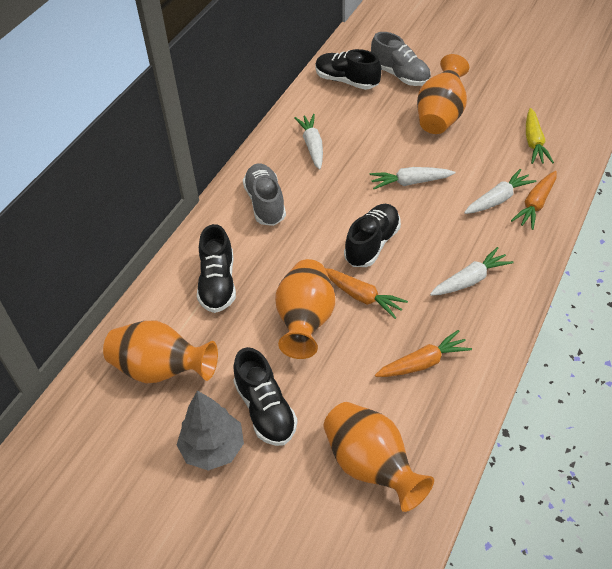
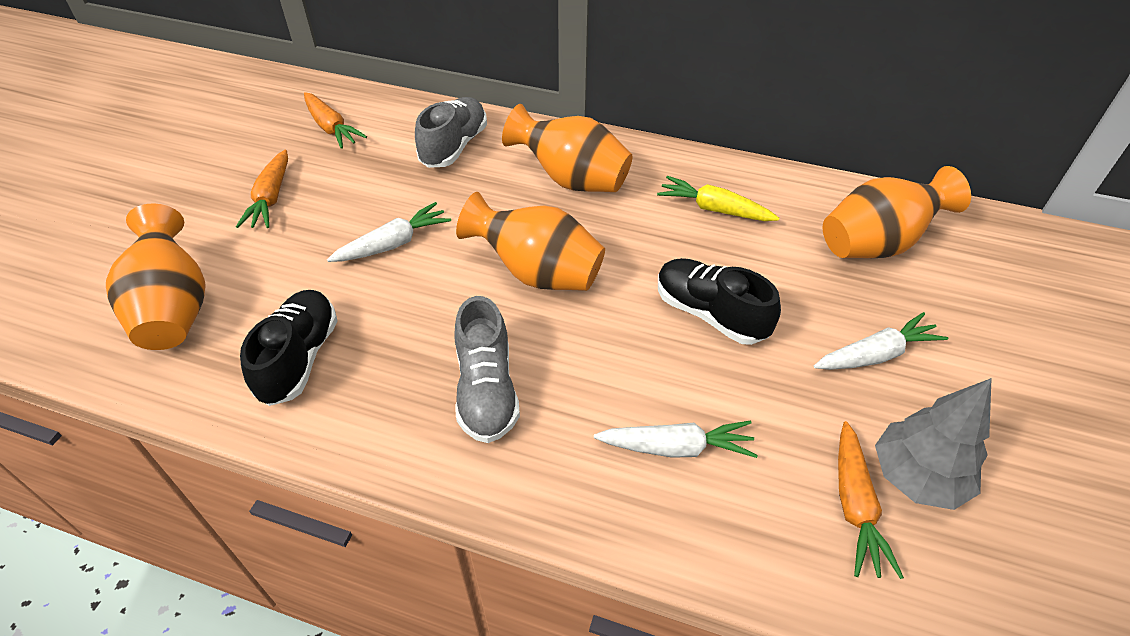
black shoe: 4 -> 2
white carrot: 4 -> 3

